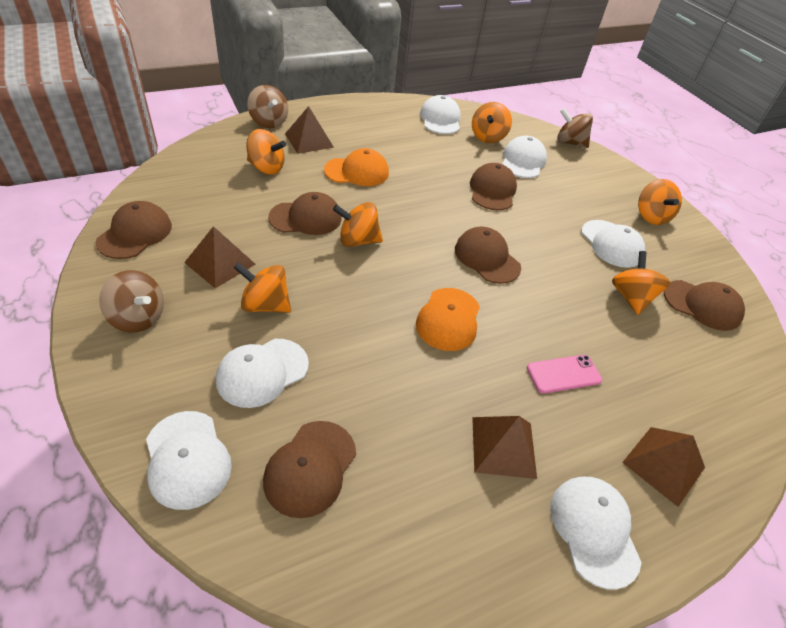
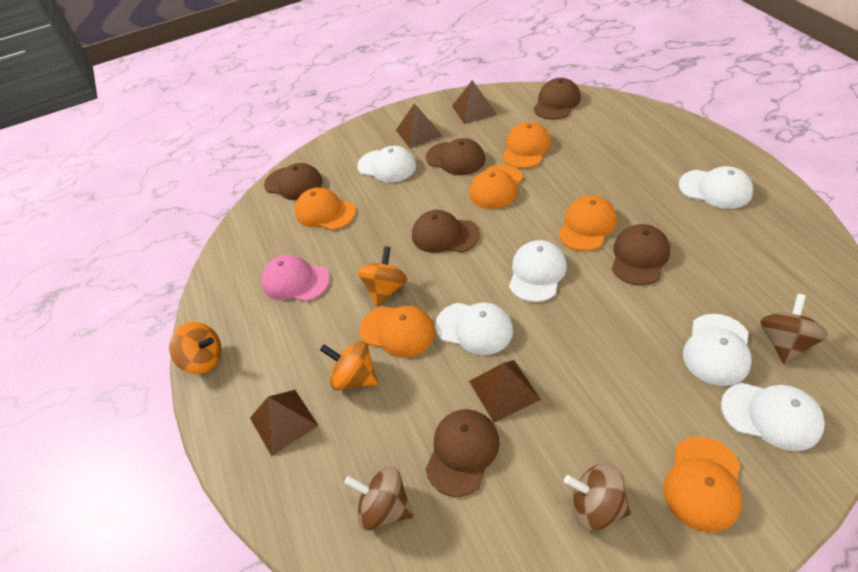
orange cap: 2 -> 6
orange spinning top: 6 -> 3
pink cap: 0 -> 1
pink phone: 1 -> 0

